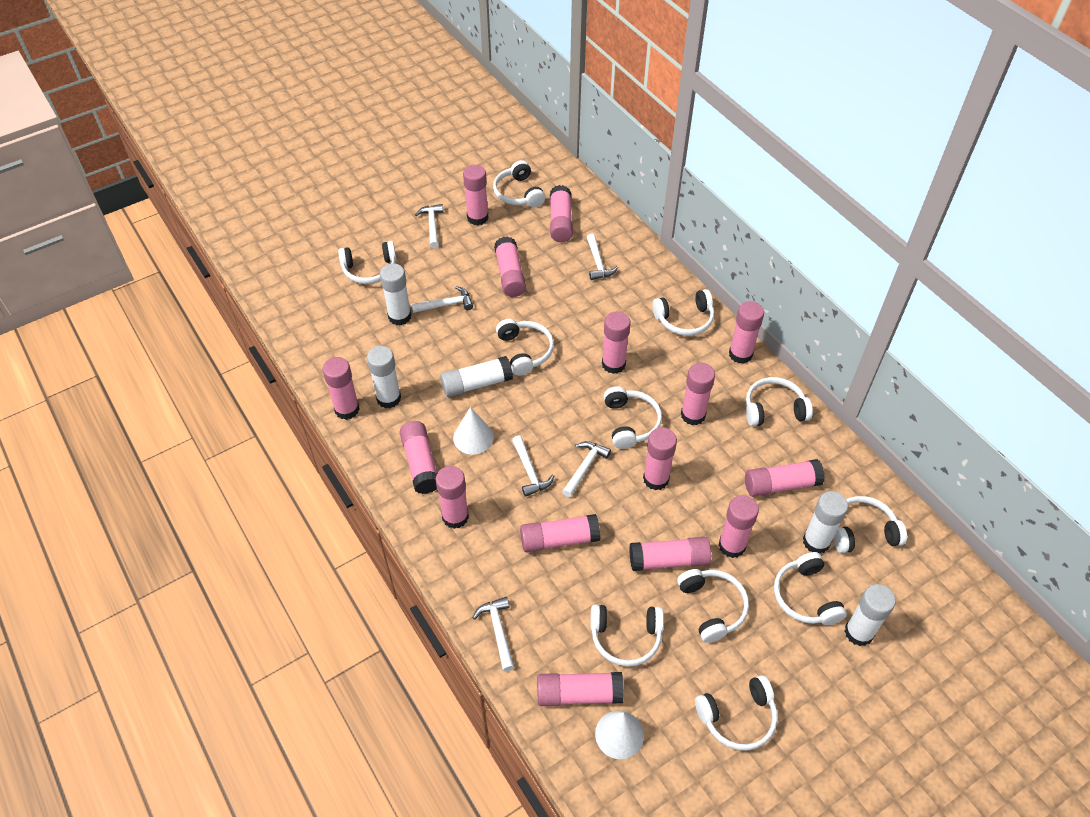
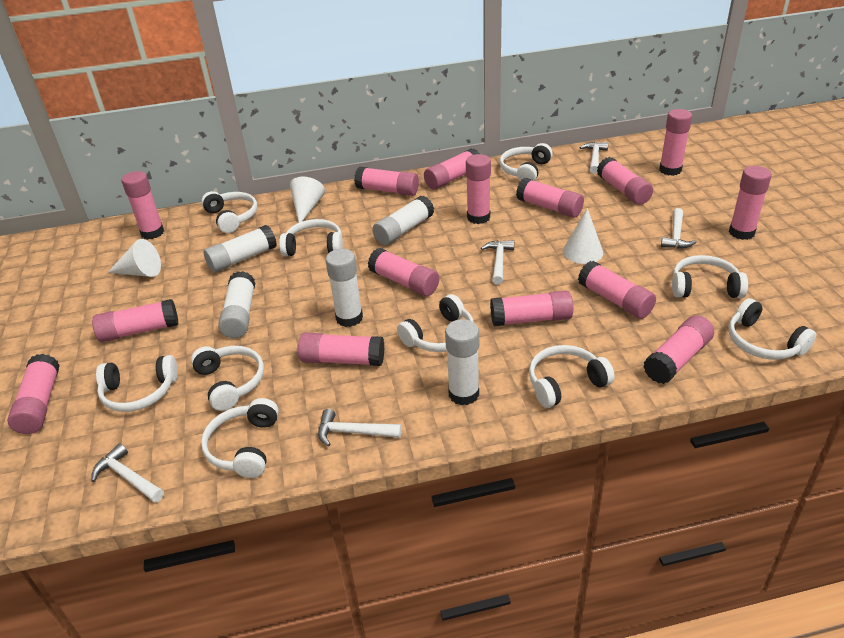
white cone: 2 -> 3
white hammer: 6 -> 5
white headphones: 11 -> 10

